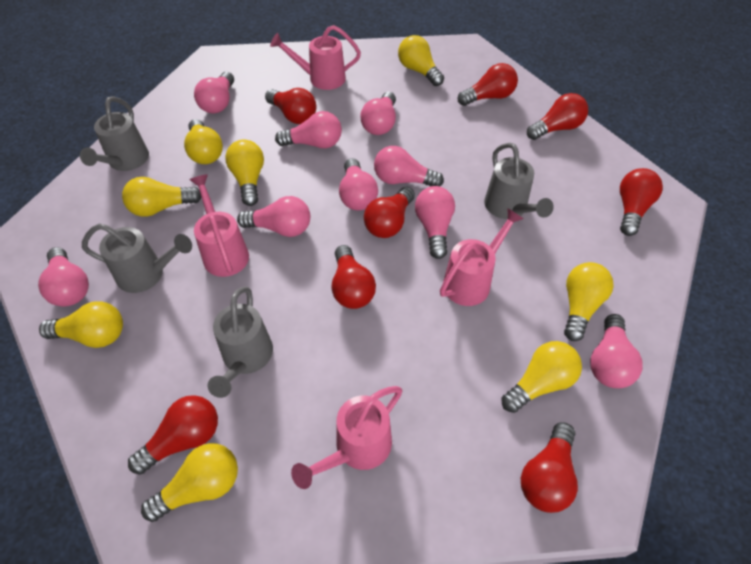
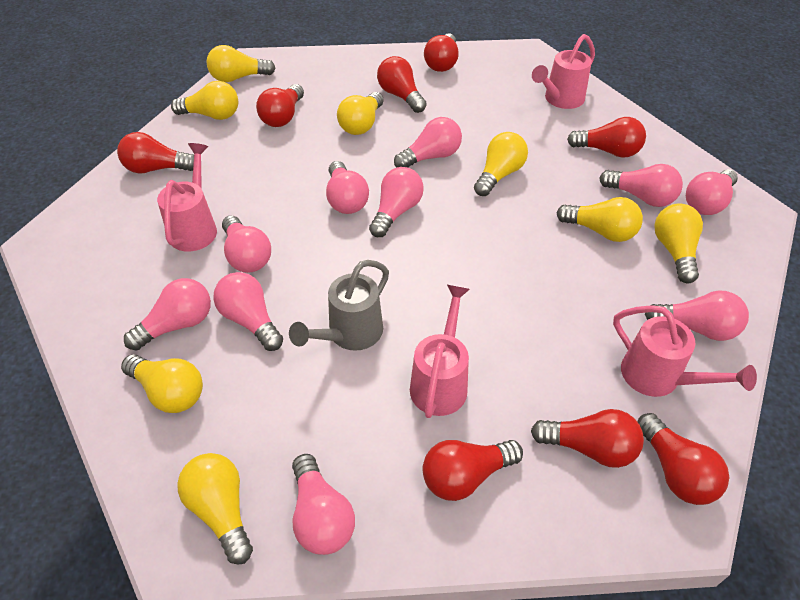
grey watering can: 4 -> 1
pink light bulb: 9 -> 10

